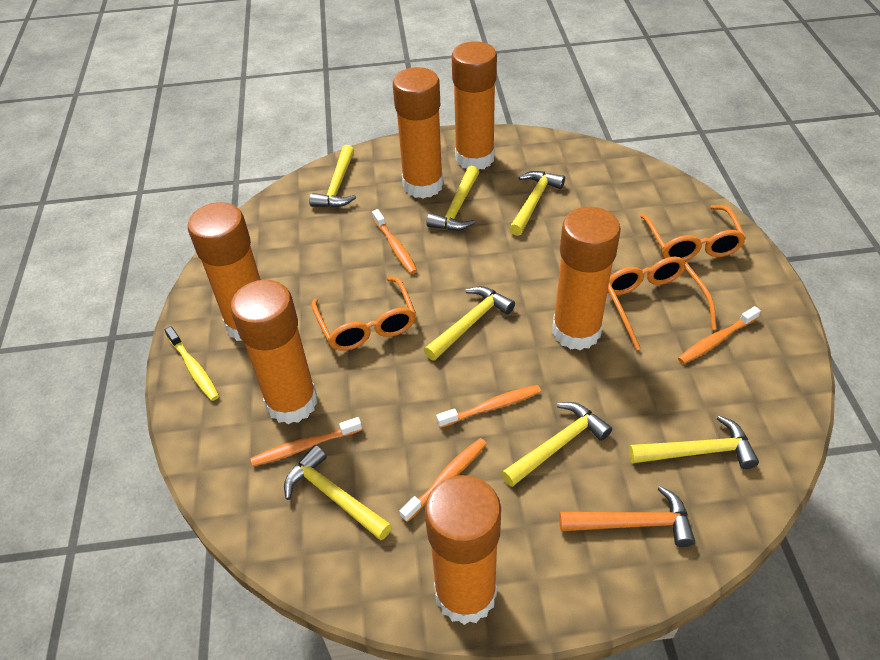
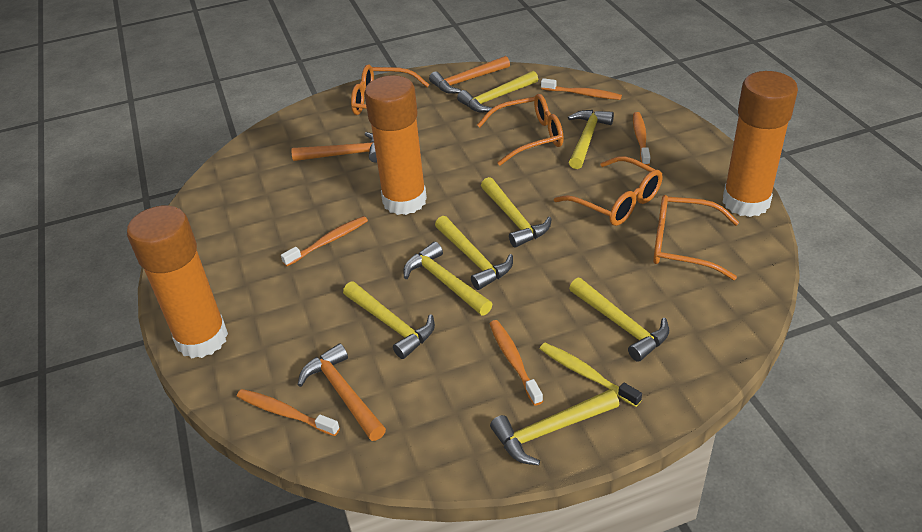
orange glasses: 3 -> 4
orange glue stick: 6 -> 3
orange hammer: 1 -> 3
yellow hammer: 7 -> 8

